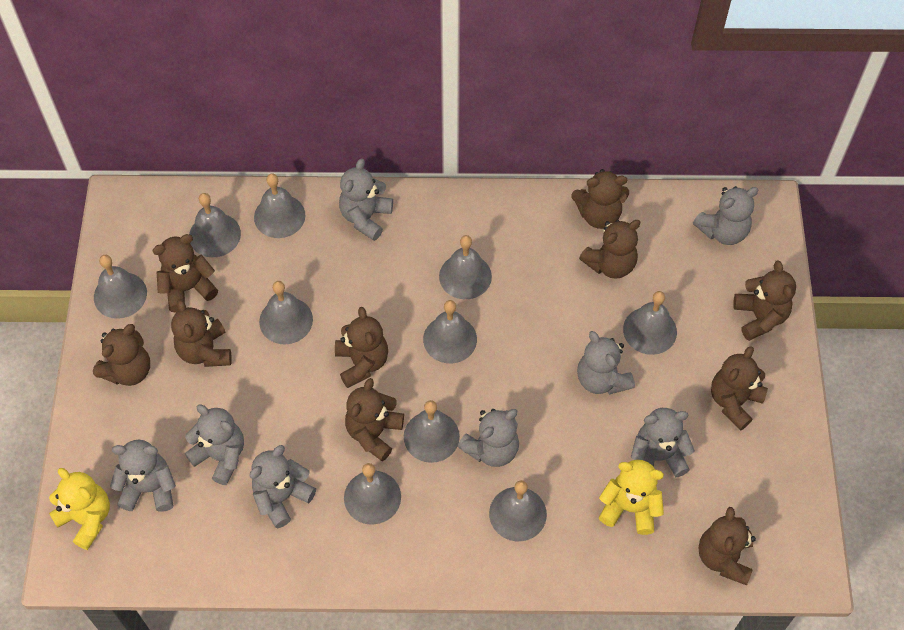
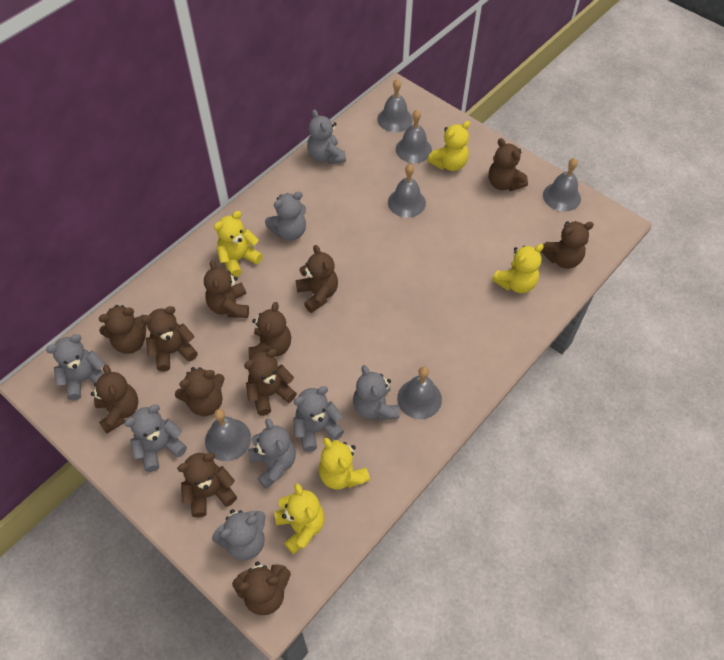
brown teddy bear: 10 -> 12
grey bell: 10 -> 6
yellow teddy bear: 2 -> 5

